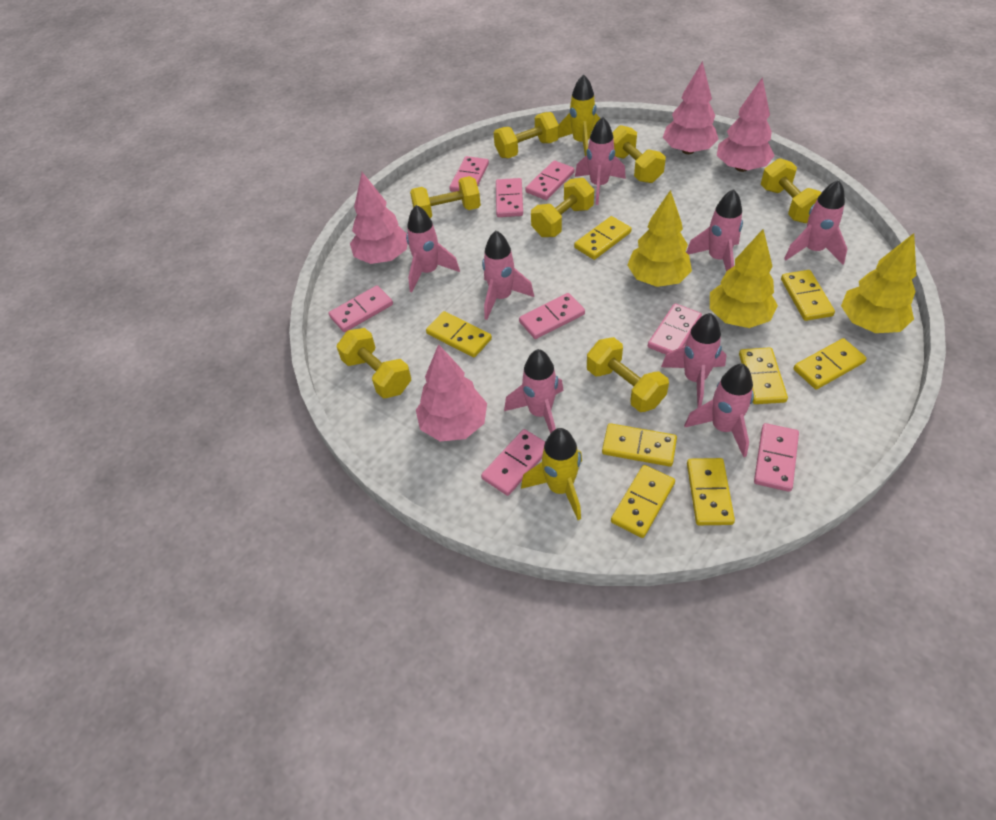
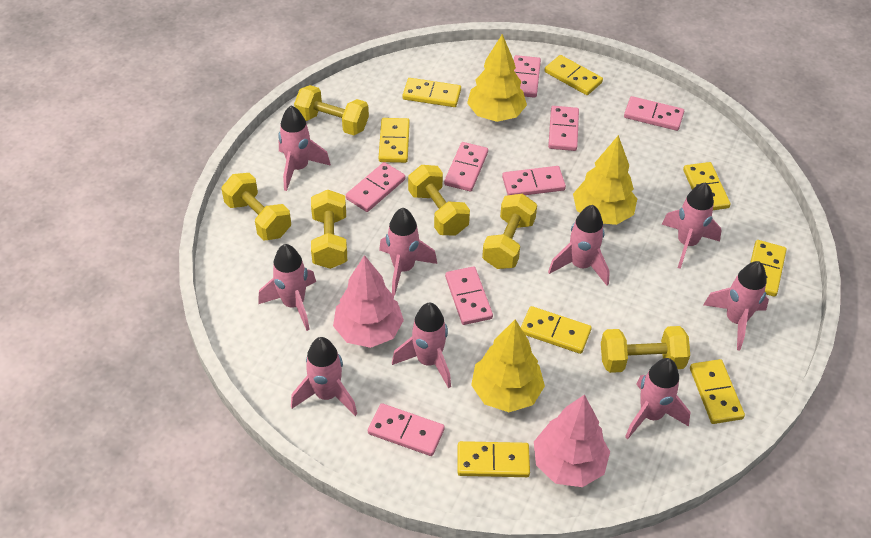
pink rocket: 8 -> 9
pink tree: 4 -> 2
yellow dumbbell: 7 -> 6
yellow rocket: 2 -> 0

